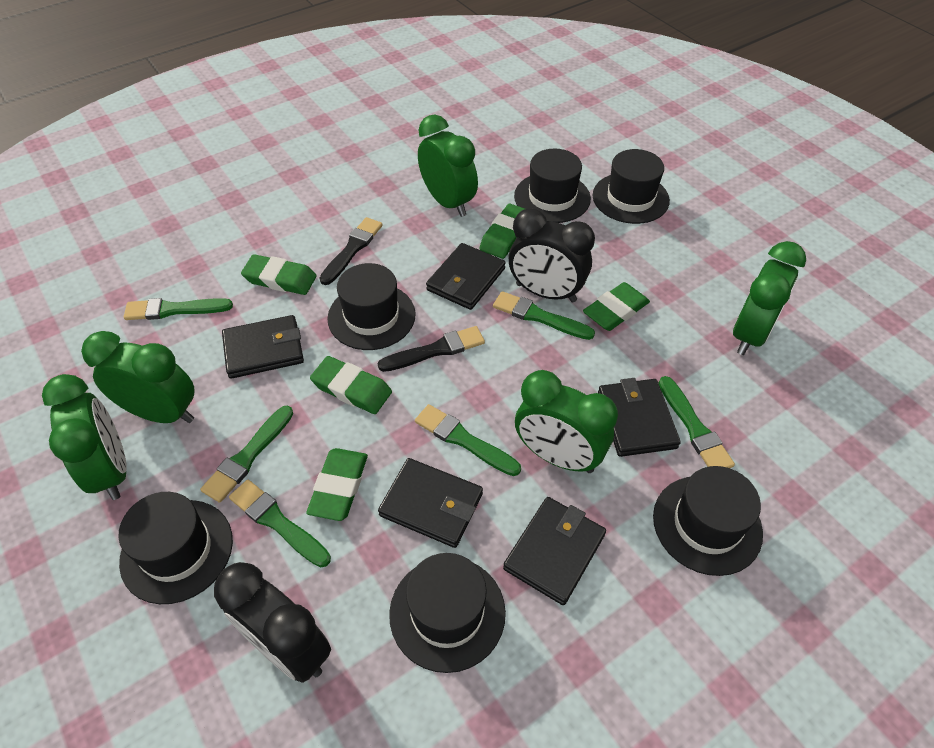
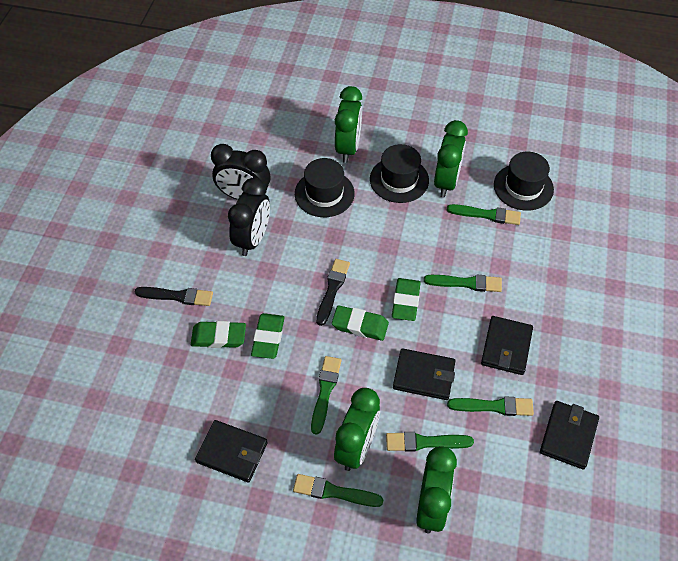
black hat: 6 -> 3
black wallet: 5 -> 4
green clock: 5 -> 4
green eraser: 5 -> 4

